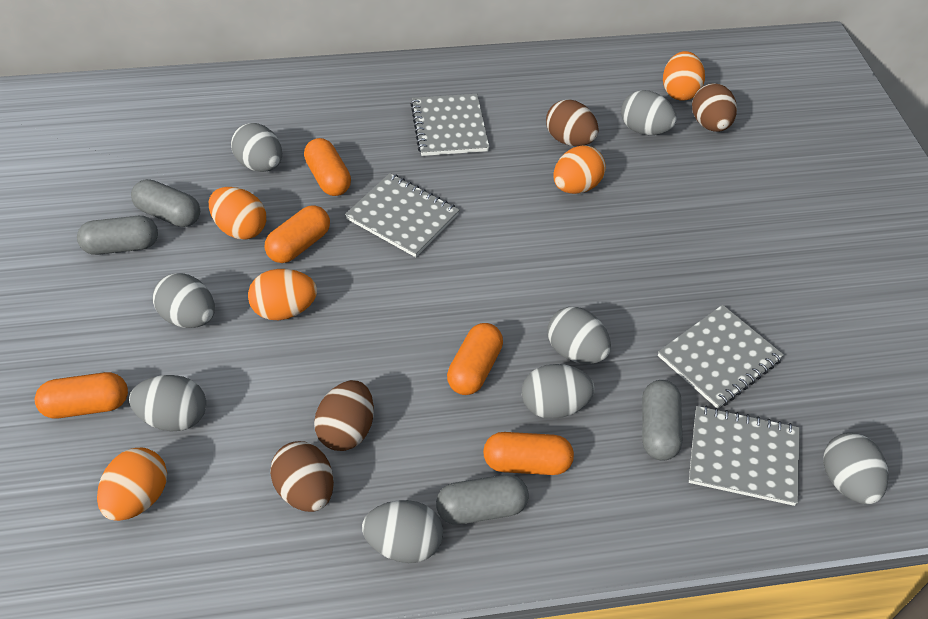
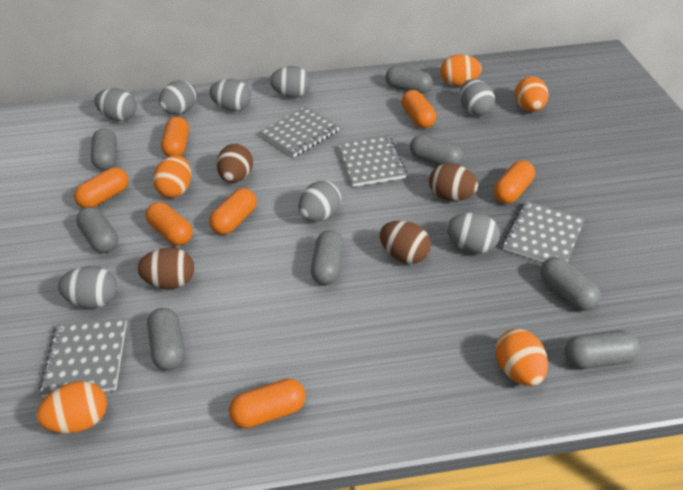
grey capsule: 4 -> 8
orange capsule: 5 -> 7

